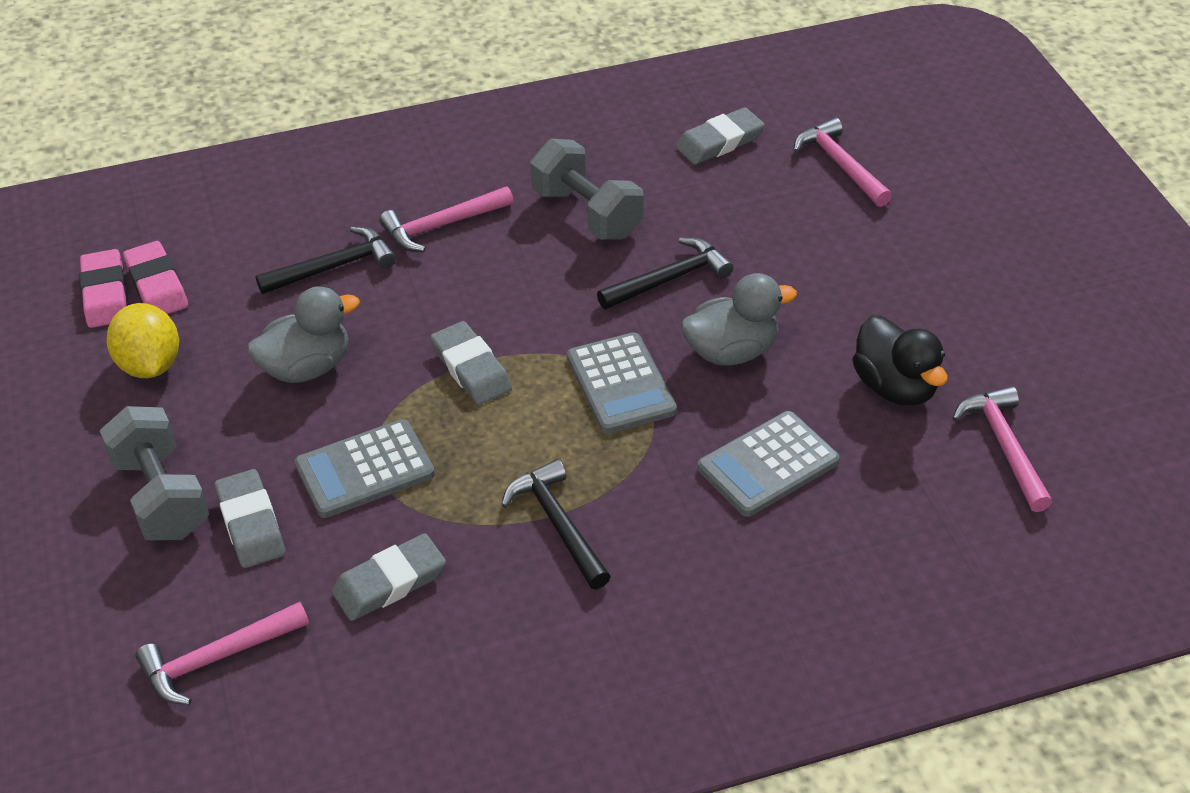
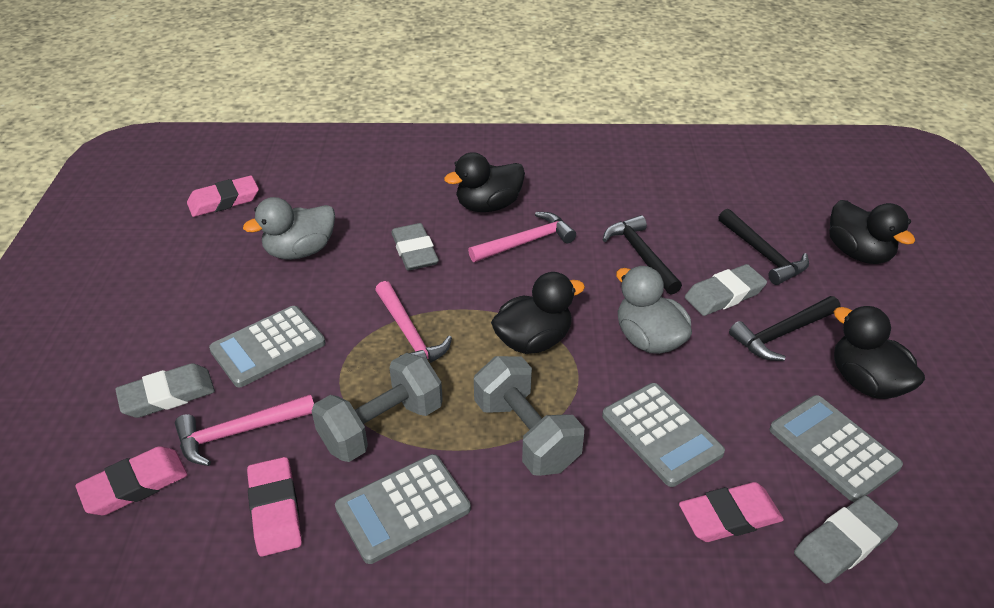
black duck: 1 -> 4
grey calculator: 3 -> 4
pink eraser: 2 -> 4
pink hammer: 4 -> 3
yellow lemon: 1 -> 0

